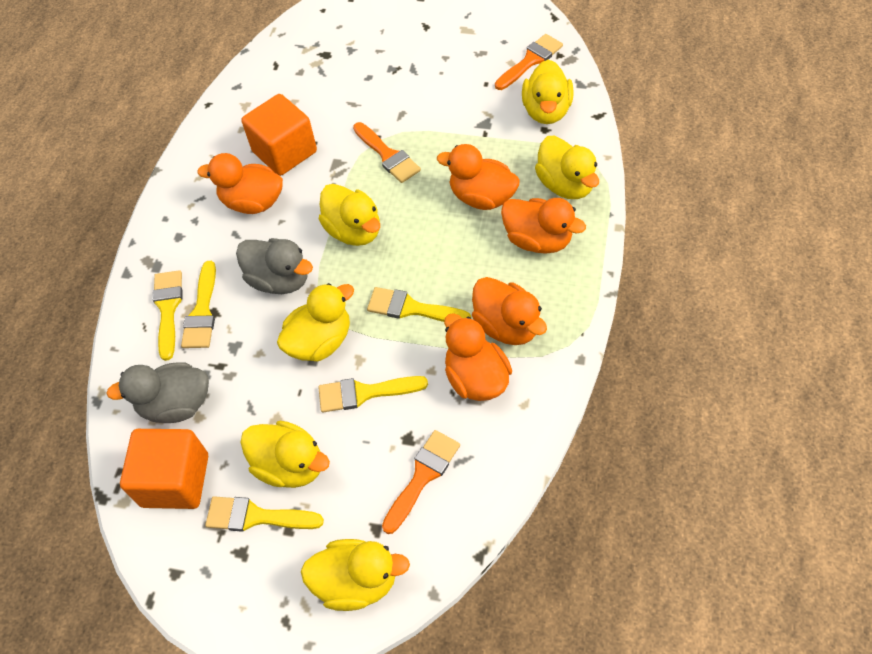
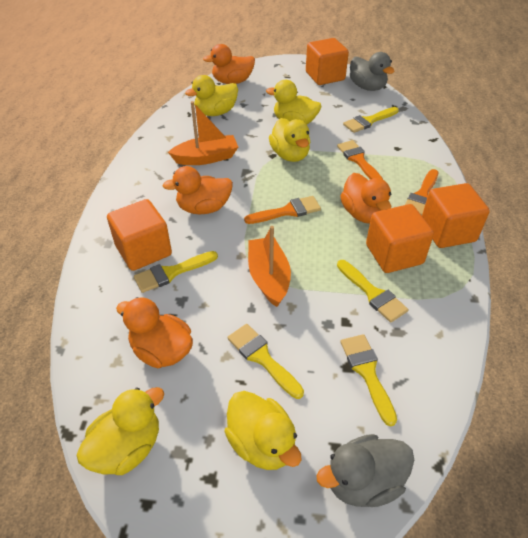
orange boat: 0 -> 2
orange cube: 2 -> 4
orange duck: 5 -> 4
yellow duck: 6 -> 5

